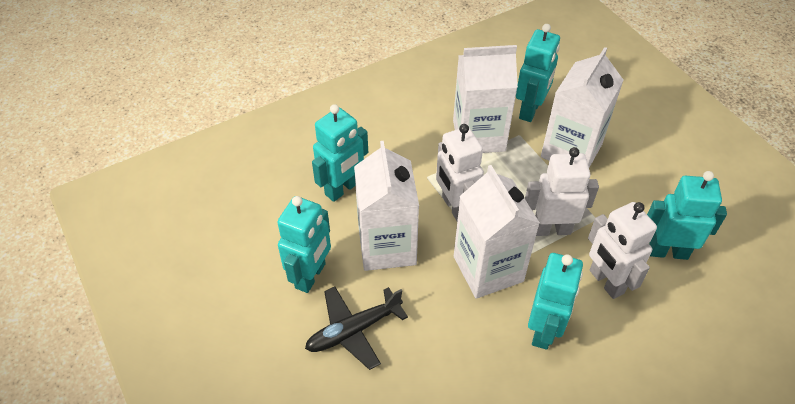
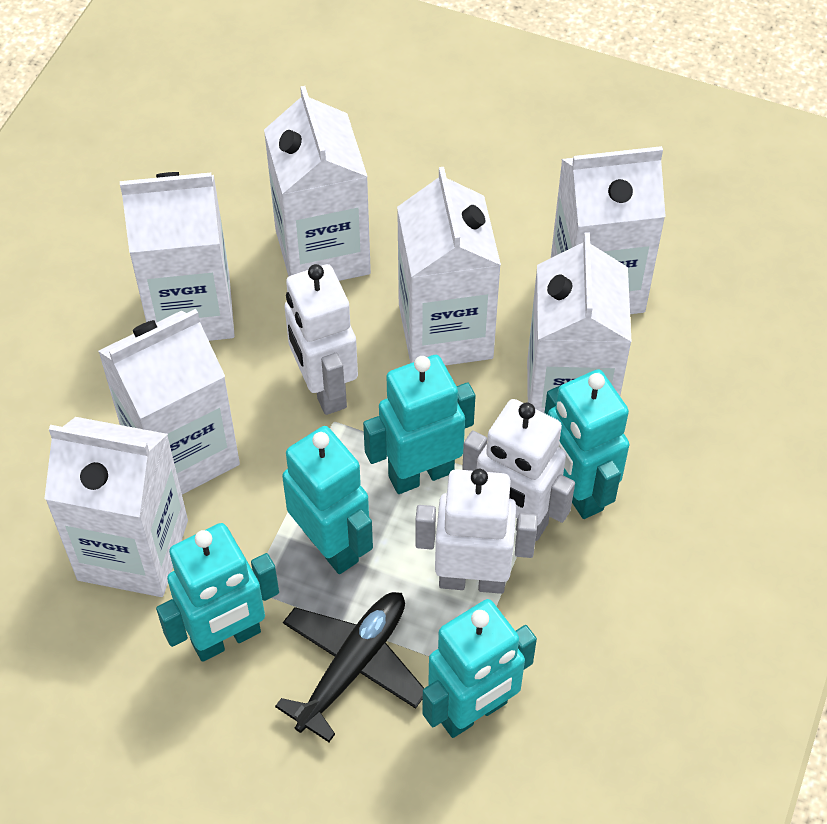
white carton: 4 -> 7

